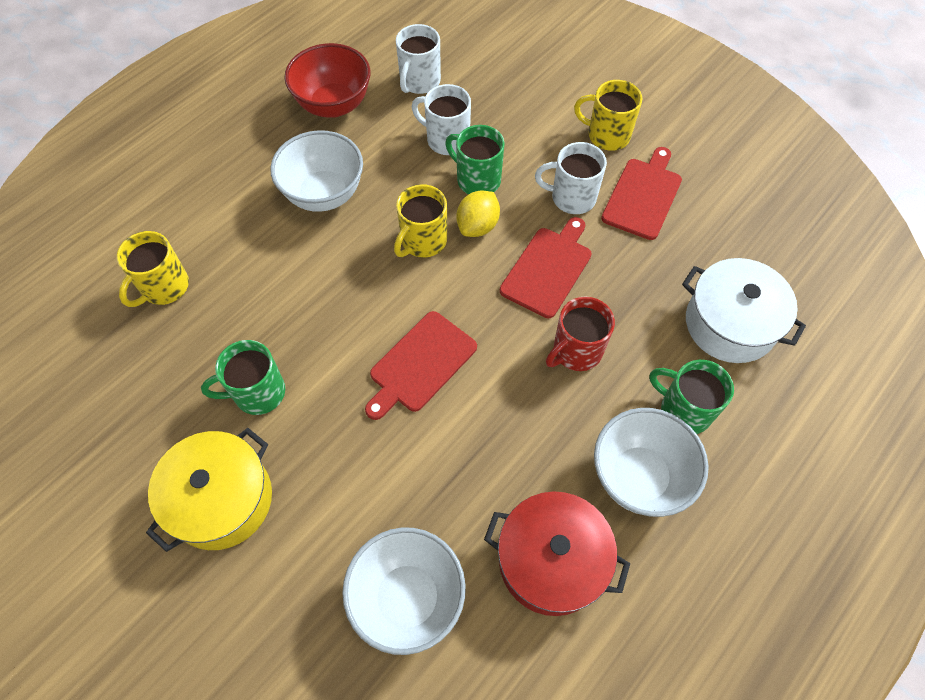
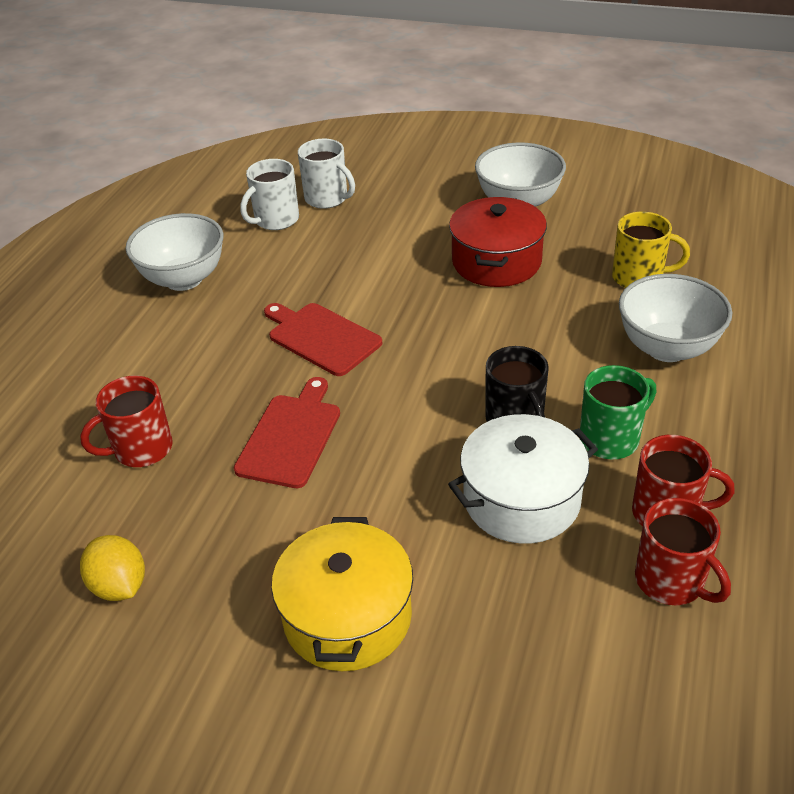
black mug: 0 -> 1
green mug: 3 -> 1
red bowl: 1 -> 0
red cutting board: 3 -> 2
red mug: 1 -> 3
white mug: 3 -> 2
yellow mug: 3 -> 1

